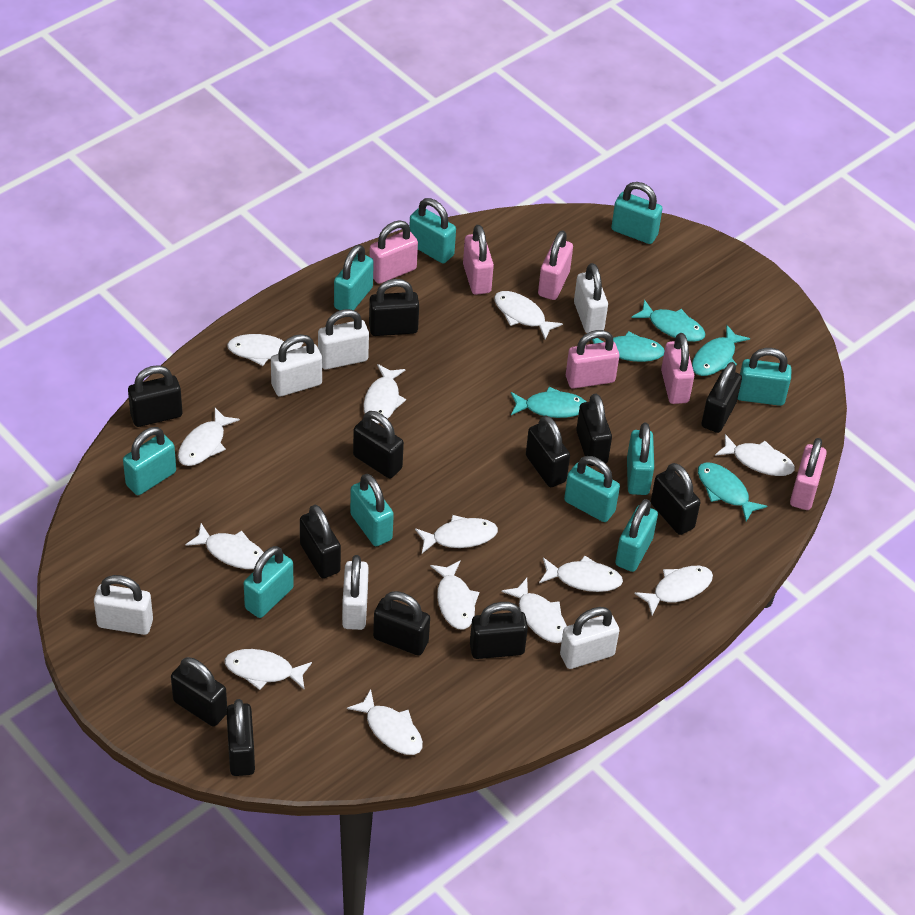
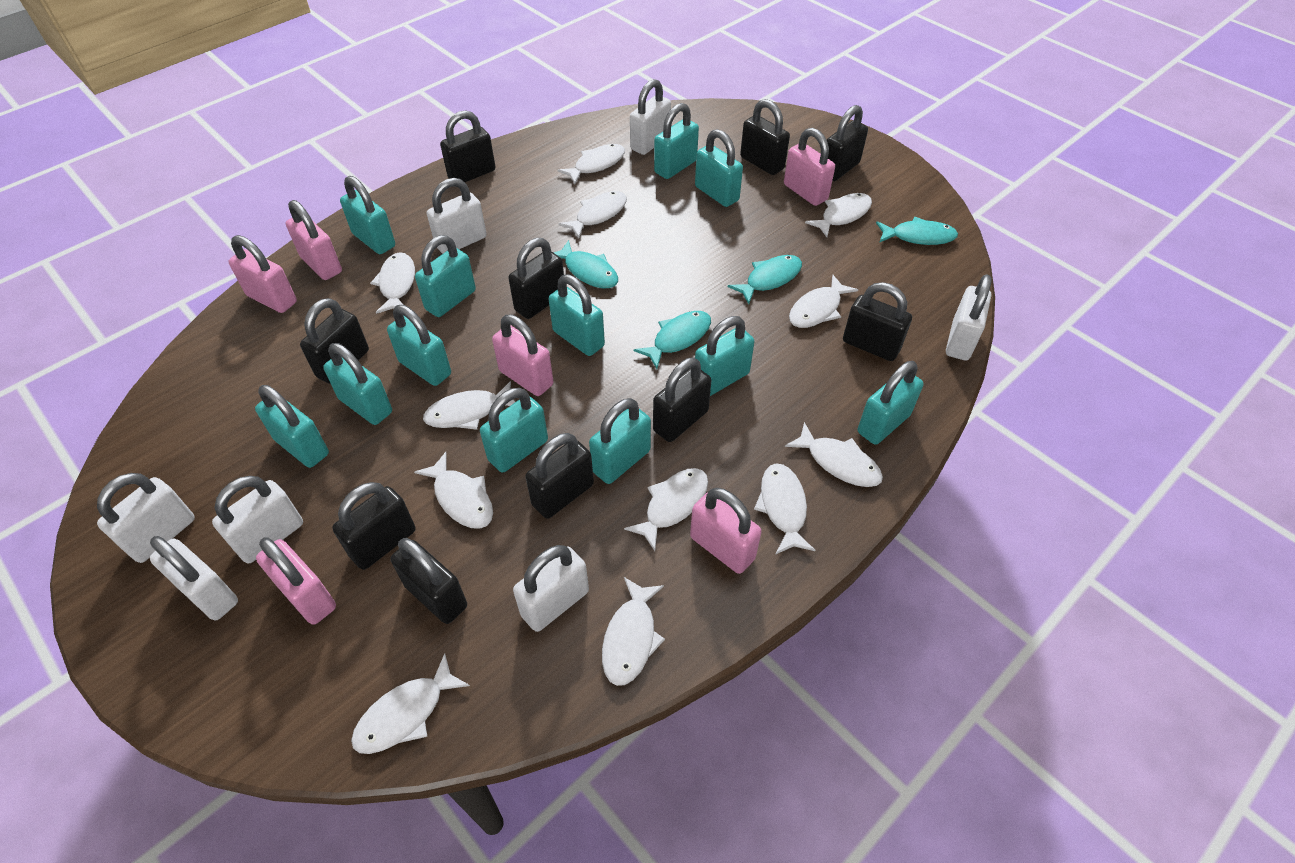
black padlock: 12 -> 10
turquoise fish: 5 -> 4
turquoise padlock: 10 -> 12
white fish: 13 -> 12
white padlock: 6 -> 7

